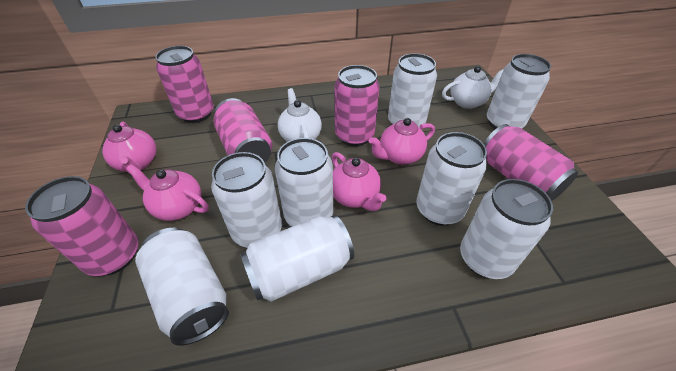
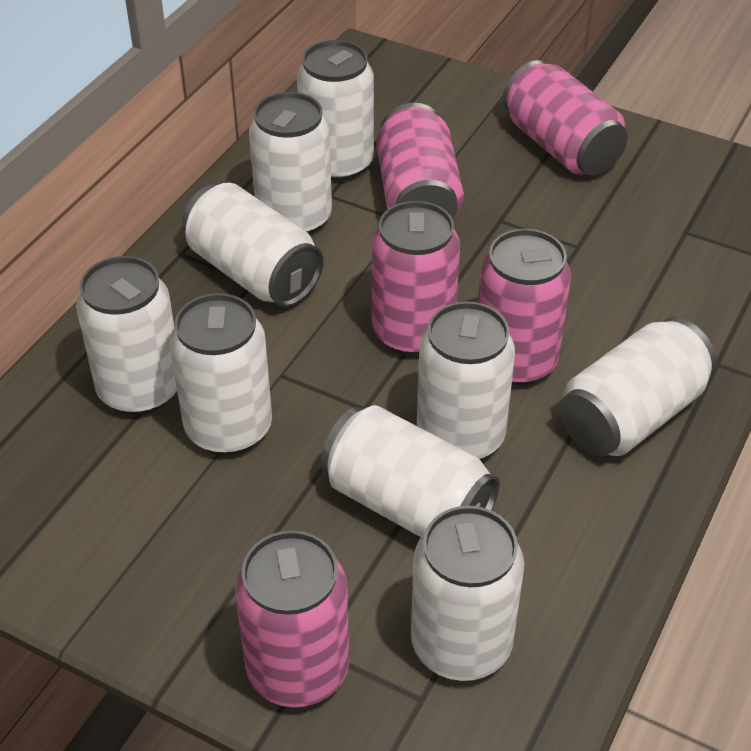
pink teapot: 4 -> 0
white can: 8 -> 9
white teapot: 2 -> 0

